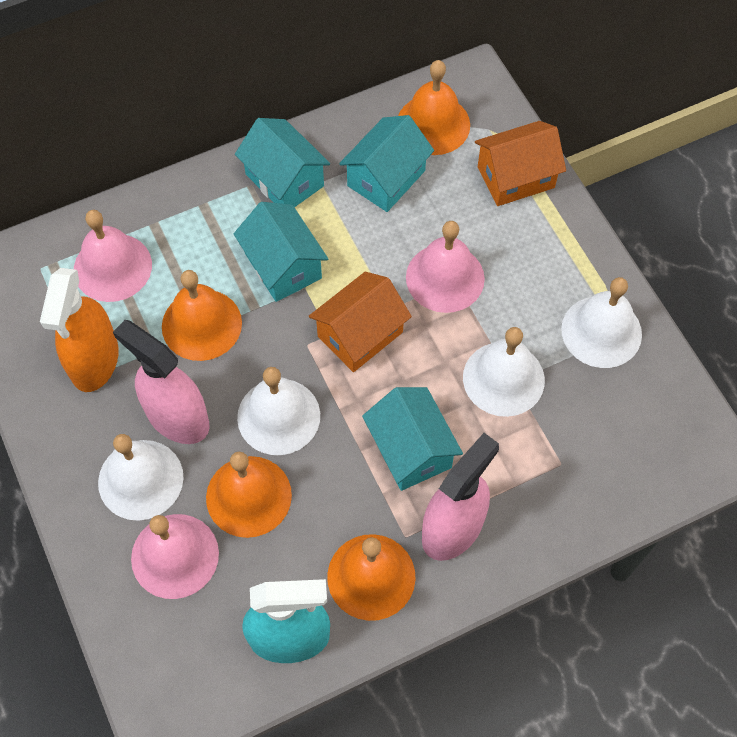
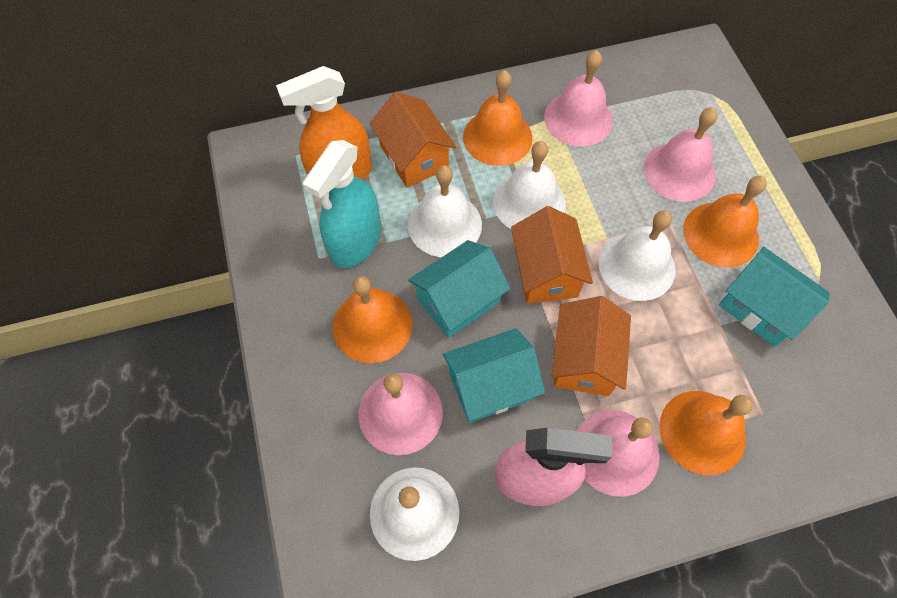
orange house: 2 -> 3
pink bell: 3 -> 4
pink spray bottle: 2 -> 1
turquoise house: 4 -> 3

